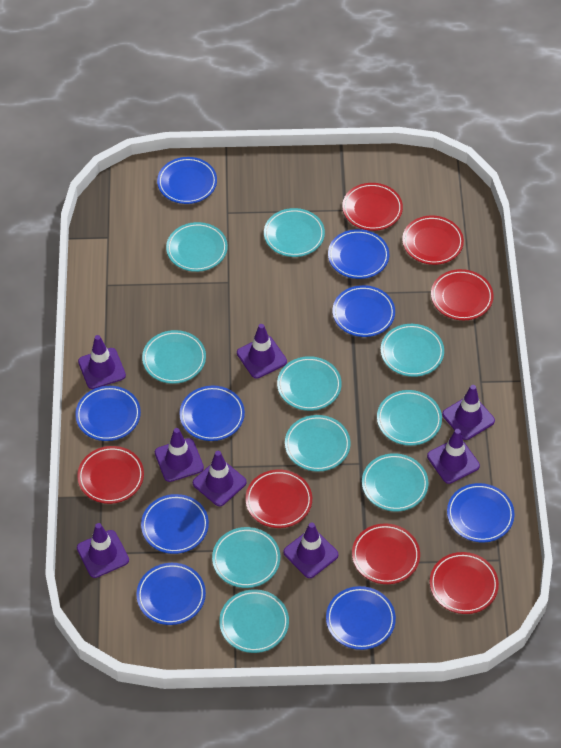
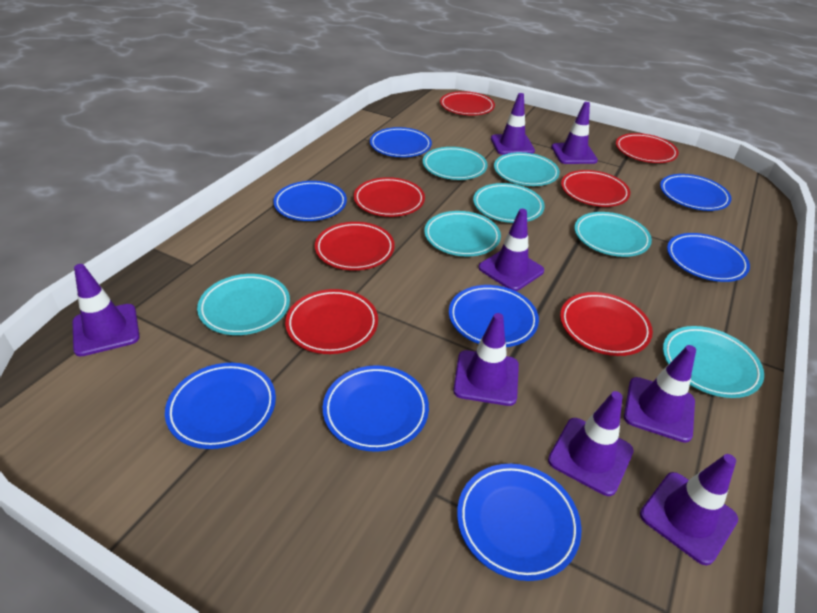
blue plate: 9 -> 8
turquoise plate: 10 -> 7

